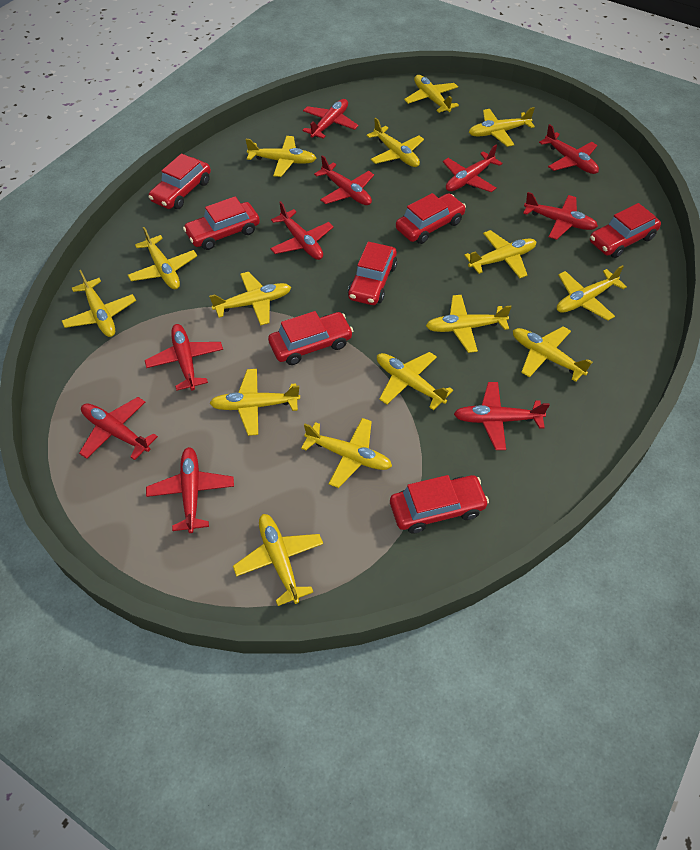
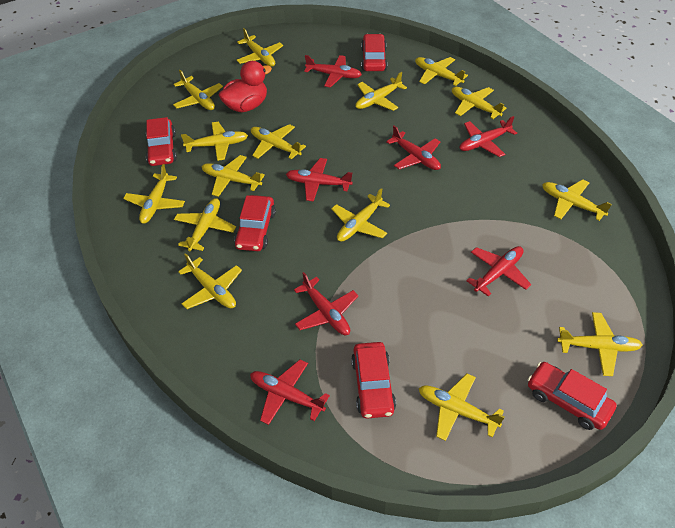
red car: 7 -> 5
red duck: 0 -> 1
red plane: 10 -> 7

